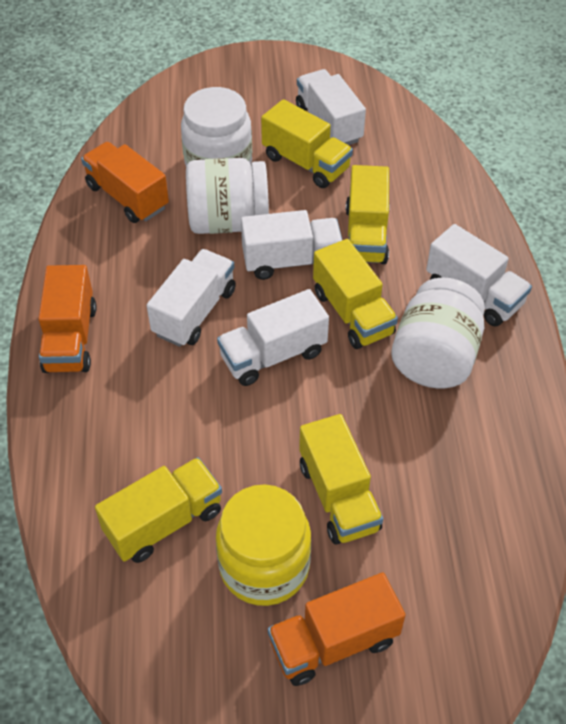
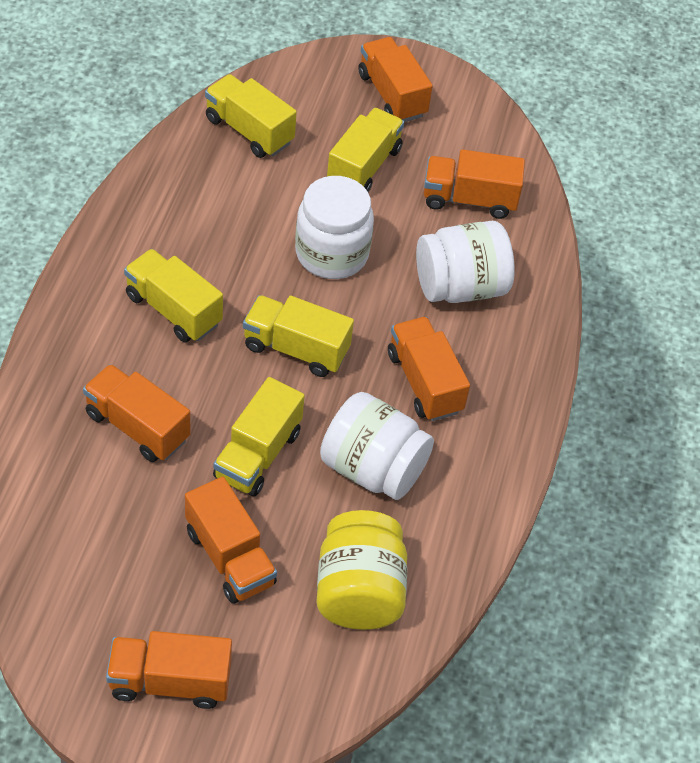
orange truck: 3 -> 6
white truck: 5 -> 0

